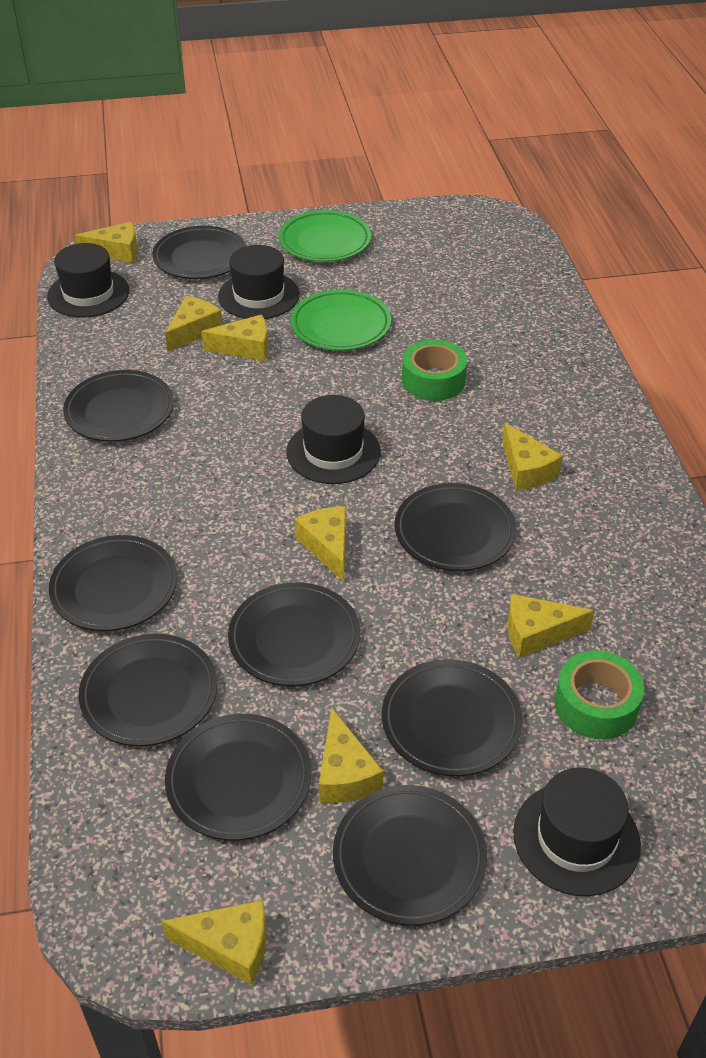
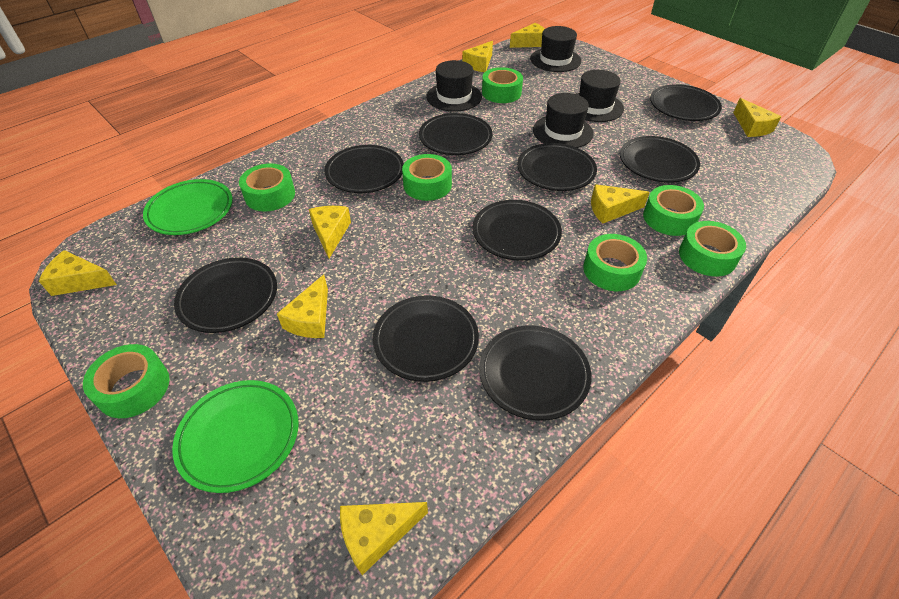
green tape: 2 -> 7

